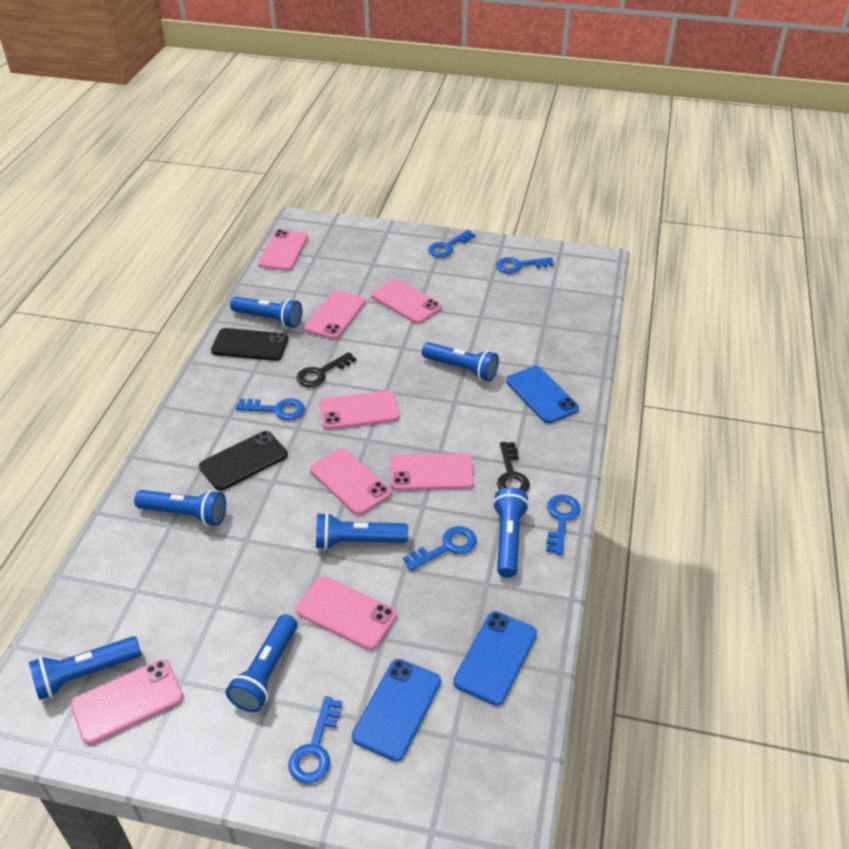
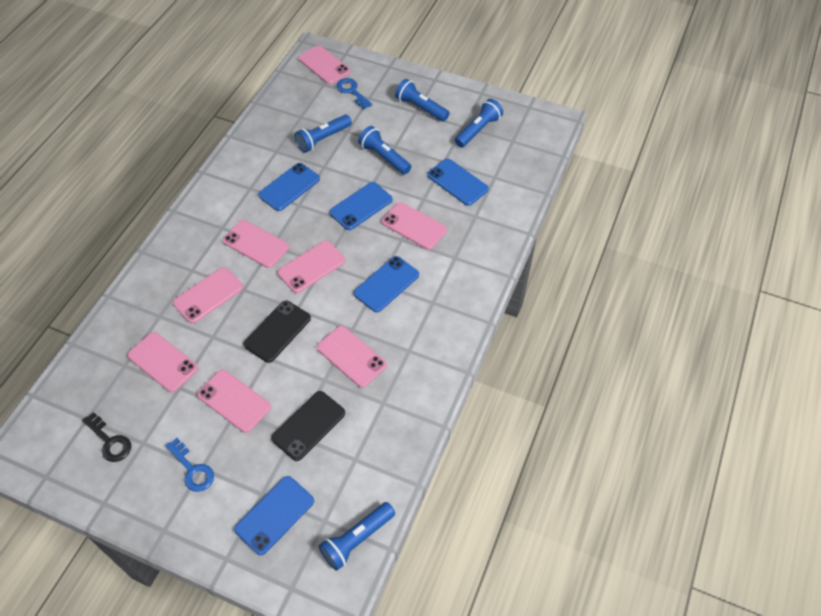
black key: 2 -> 1
blue flashlight: 7 -> 5
blue key: 6 -> 2
blue phone: 3 -> 5

